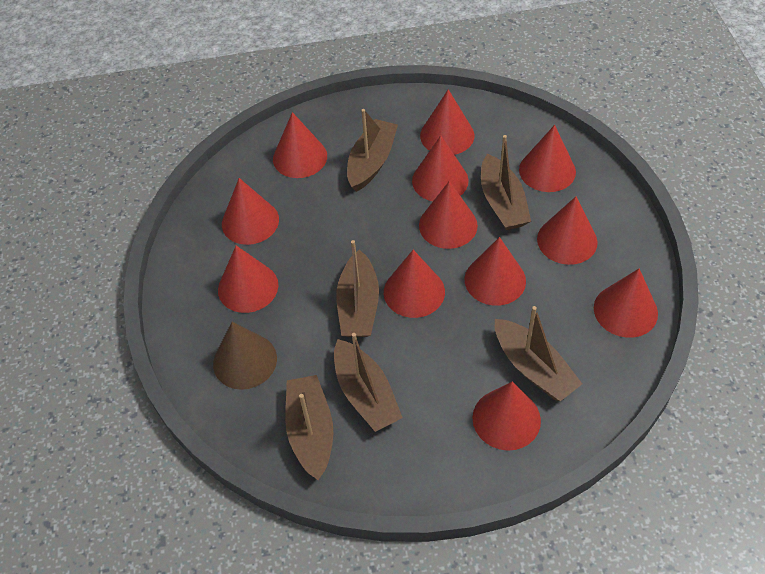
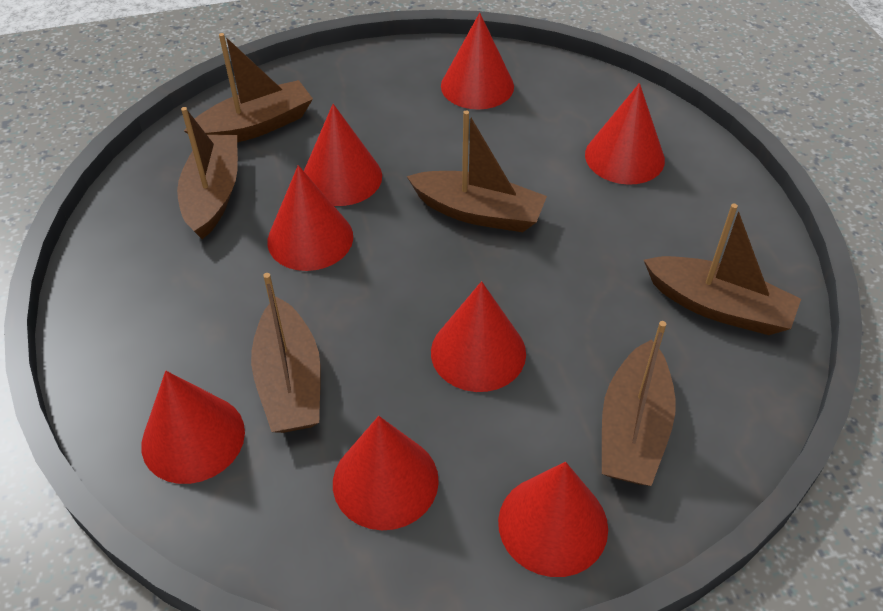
brown cone: 1 -> 0
red cone: 12 -> 8

